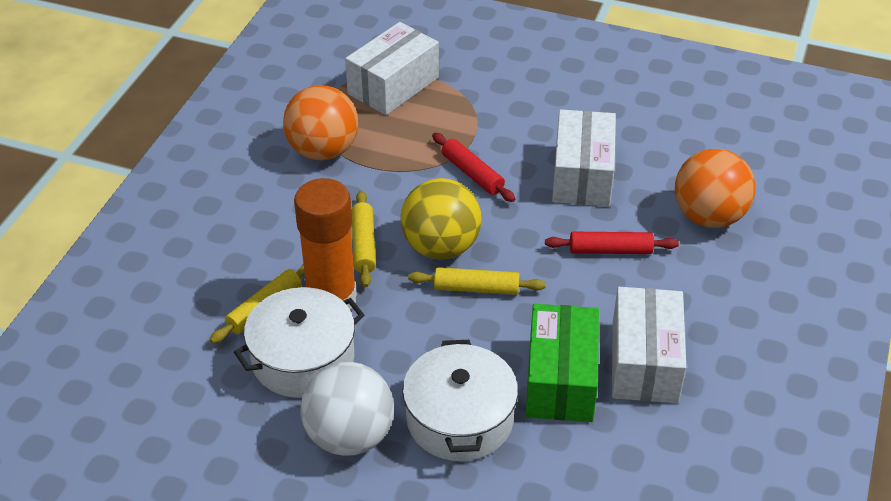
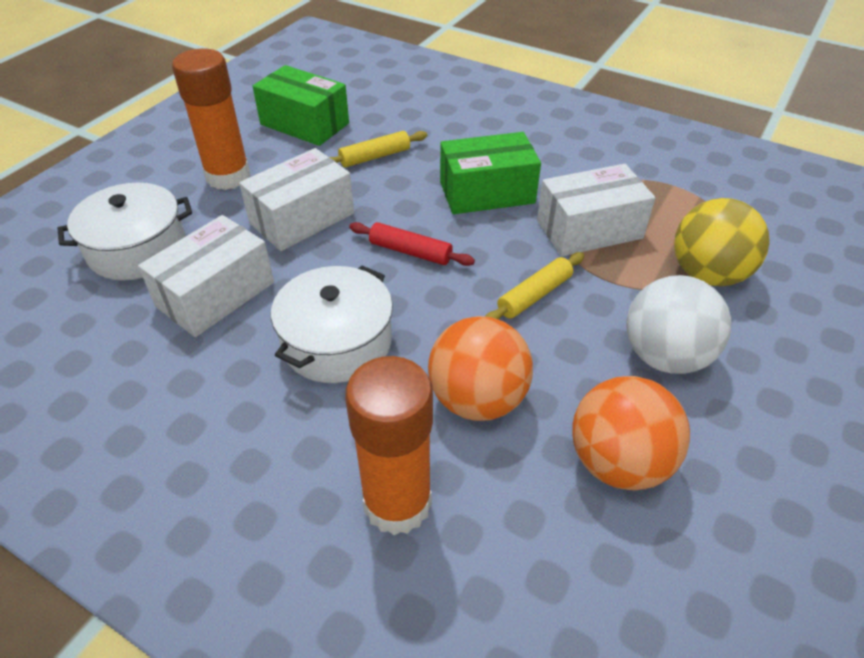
green box: 1 -> 2
orange glue stick: 1 -> 2
red rolling pin: 2 -> 1
yellow rolling pin: 3 -> 2

